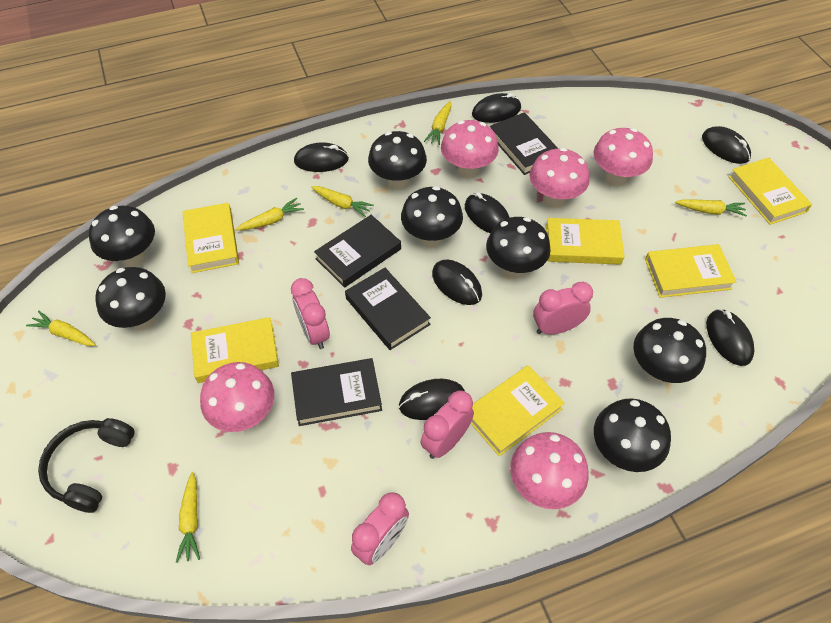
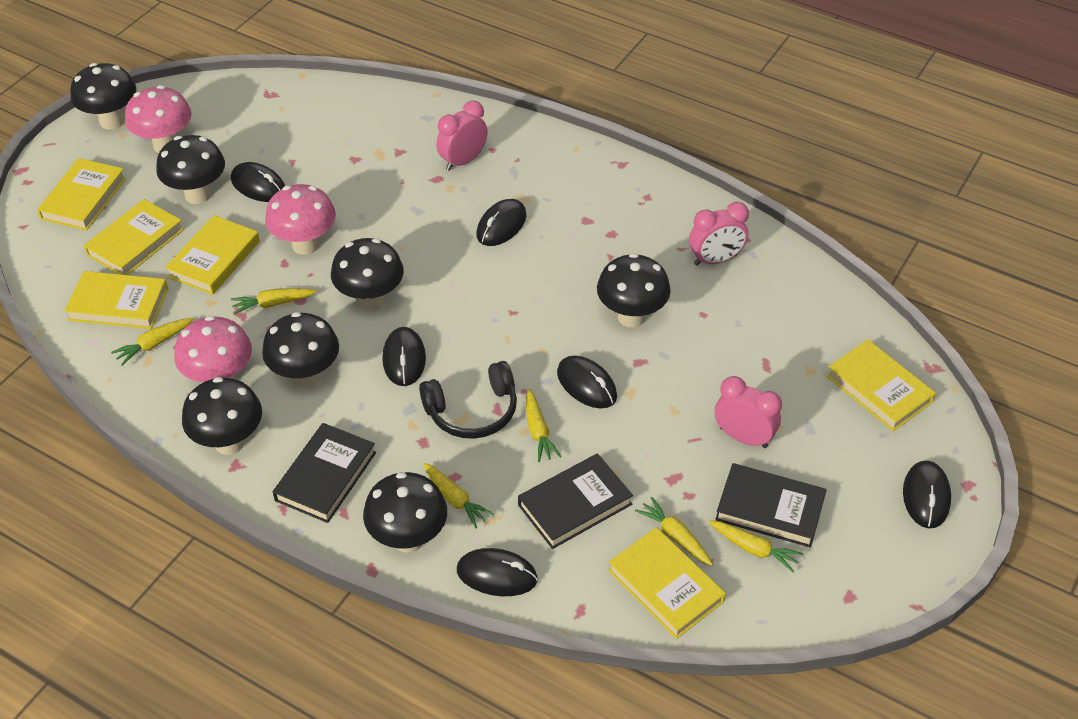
black book: 4 -> 3
black mouse: 7 -> 6
pink clock: 4 -> 3
pink mushroom: 5 -> 3

